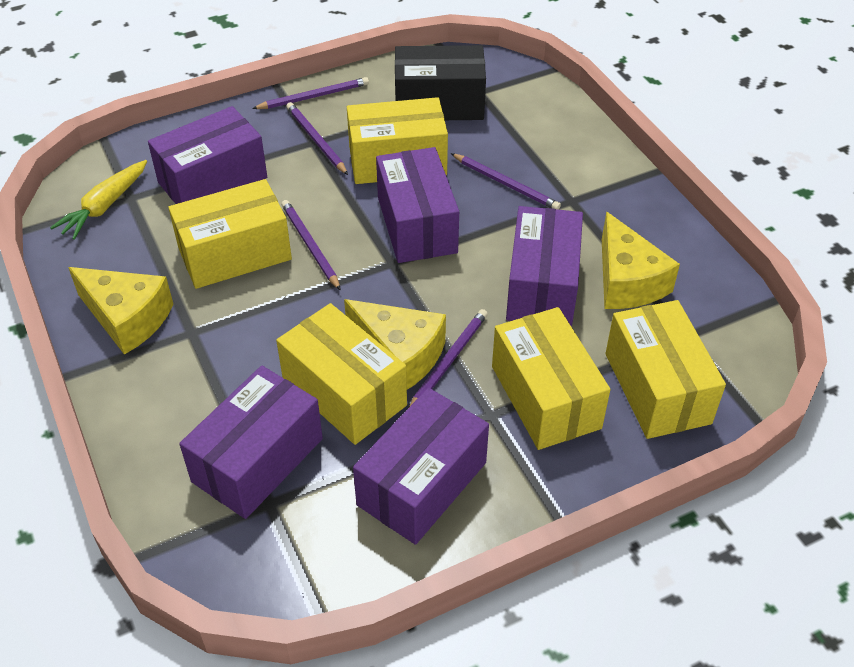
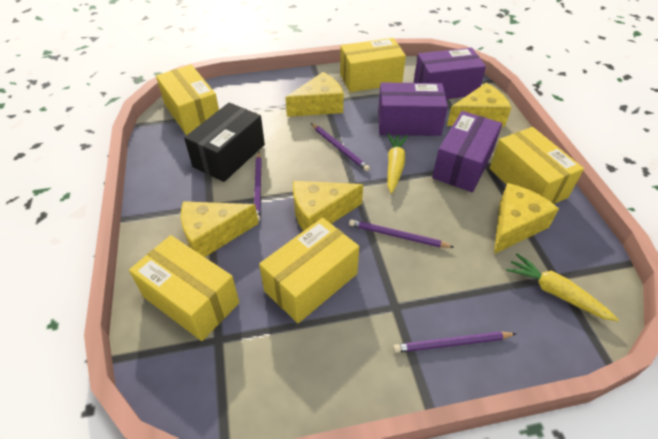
purple box: 5 -> 3
purple pencil: 5 -> 4
yellow carrot: 1 -> 2
yellow cheese: 3 -> 5

